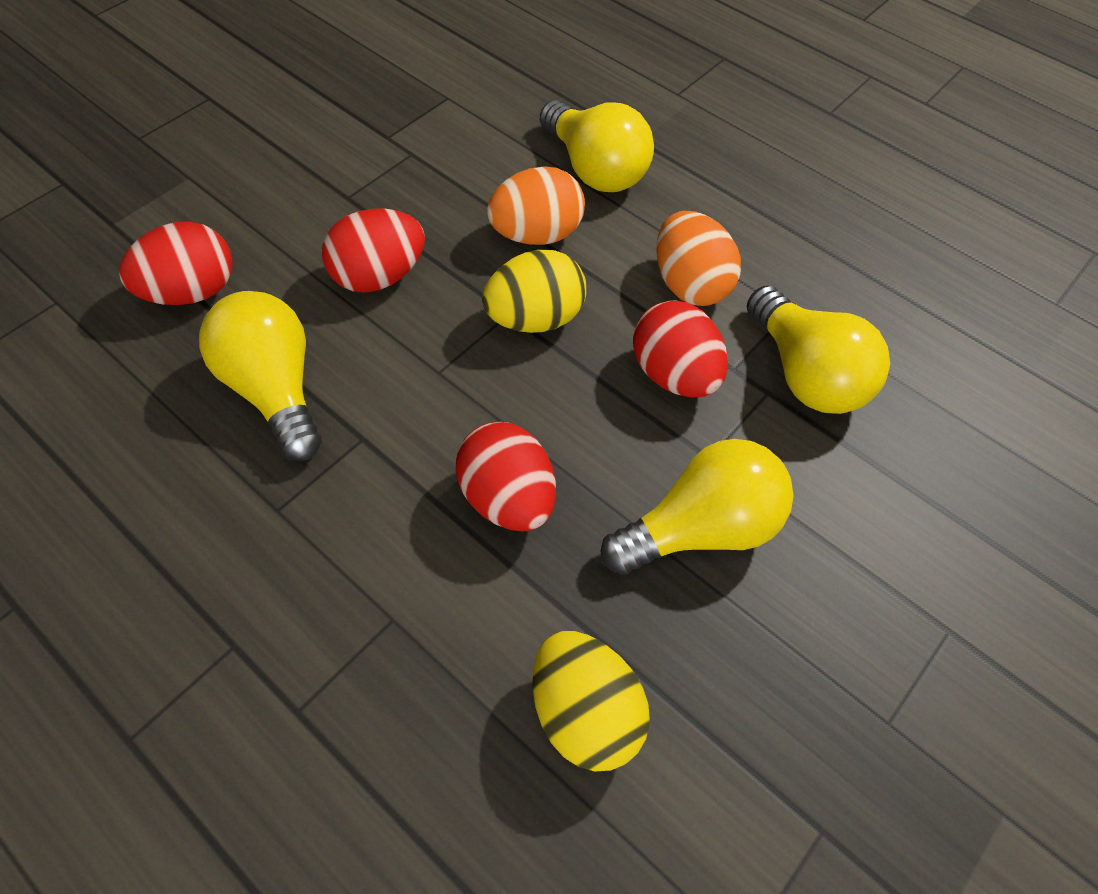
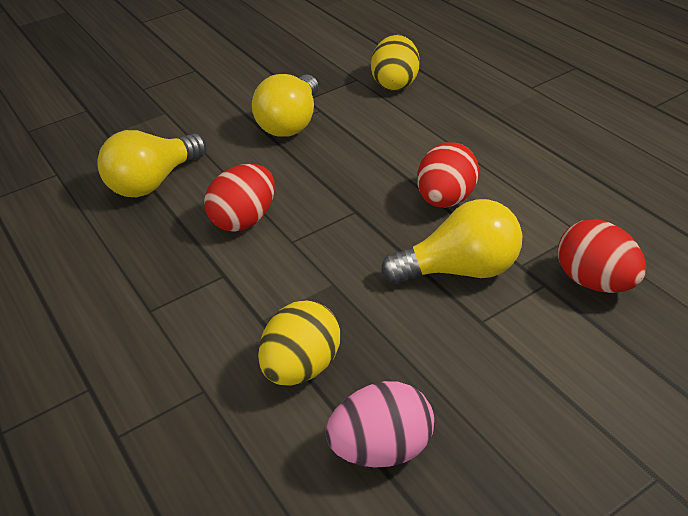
orange egg: 2 -> 0
pink egg: 0 -> 1
red egg: 4 -> 3
yellow light bulb: 4 -> 3

